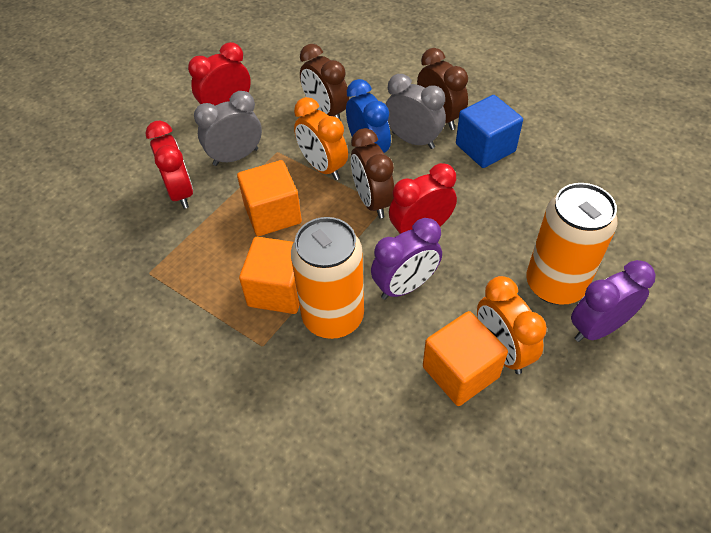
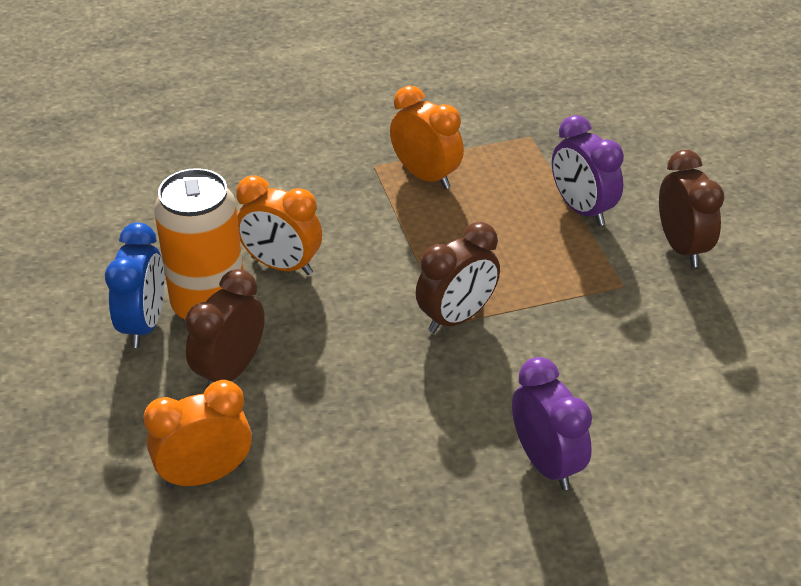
blue cube: 1 -> 0
grey clock: 2 -> 0
orange can: 2 -> 1
orange clock: 2 -> 3
orange cube: 3 -> 0
red clock: 3 -> 0

